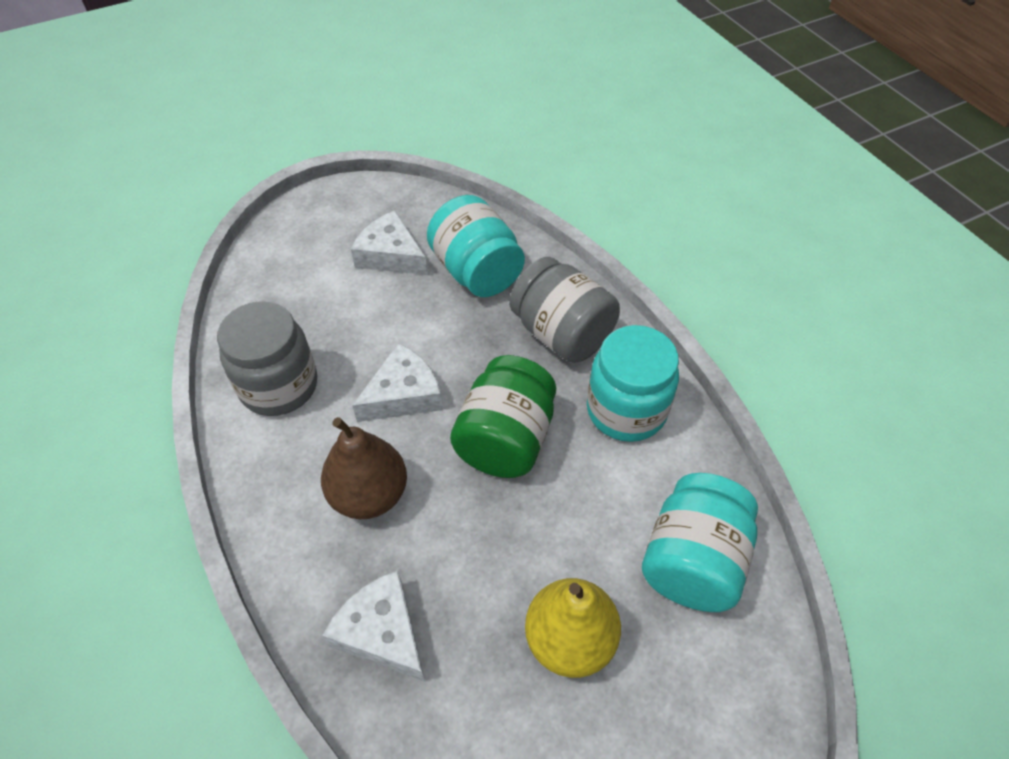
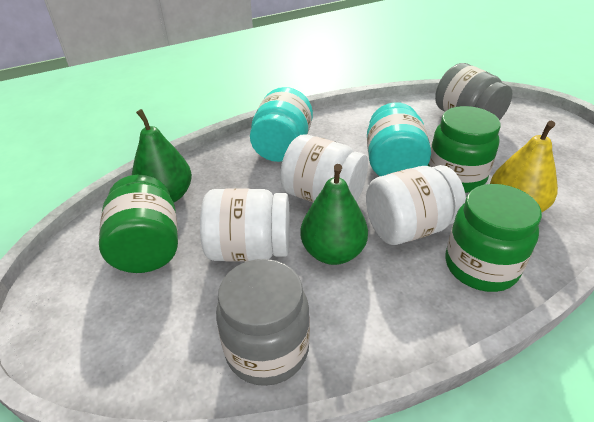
brown pear: 1 -> 0
green jar: 1 -> 3
green pear: 0 -> 2
turquoise jar: 3 -> 2
white cheese: 3 -> 0
white jar: 0 -> 3

